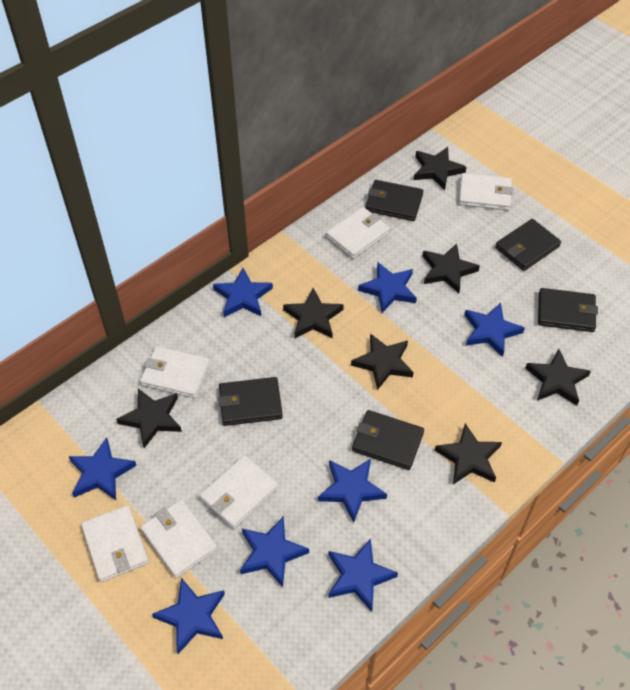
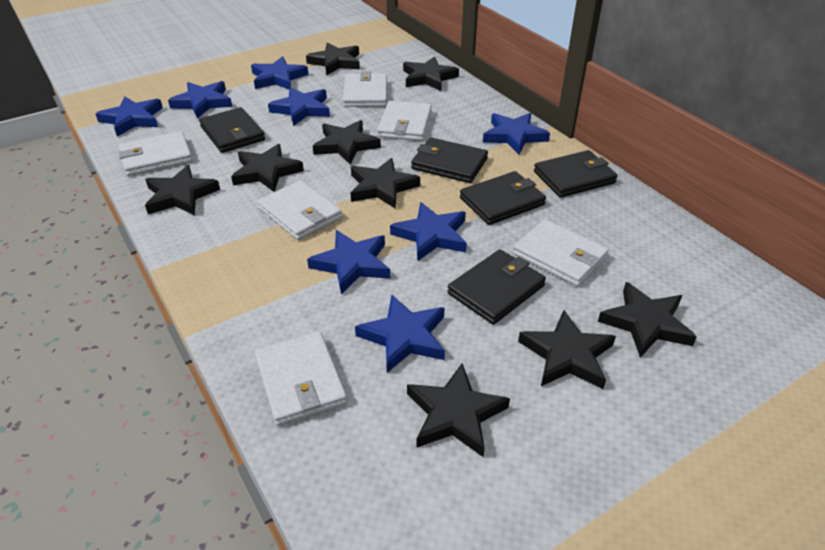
black star: 7 -> 9

